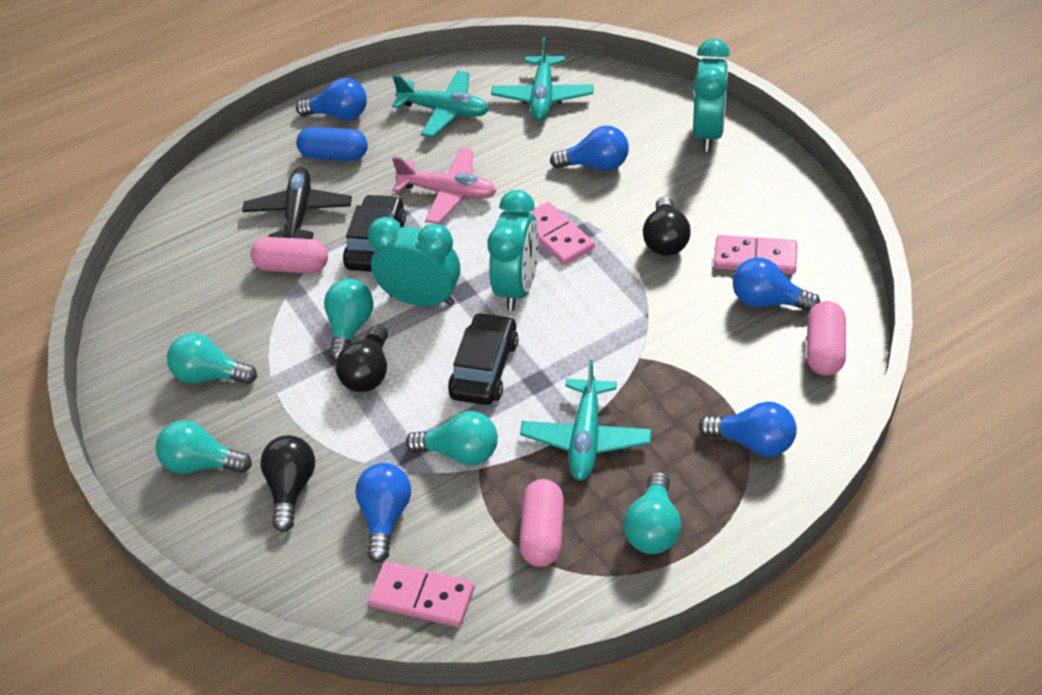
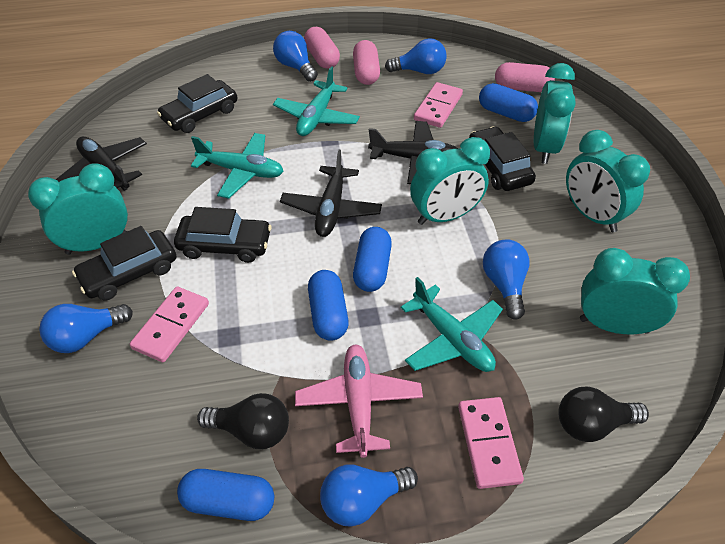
black car: 2 -> 4
black light bulb: 3 -> 2
black plane: 1 -> 3
blue capsule: 1 -> 4
turquoise clock: 3 -> 5
turquoise light bulb: 5 -> 0

